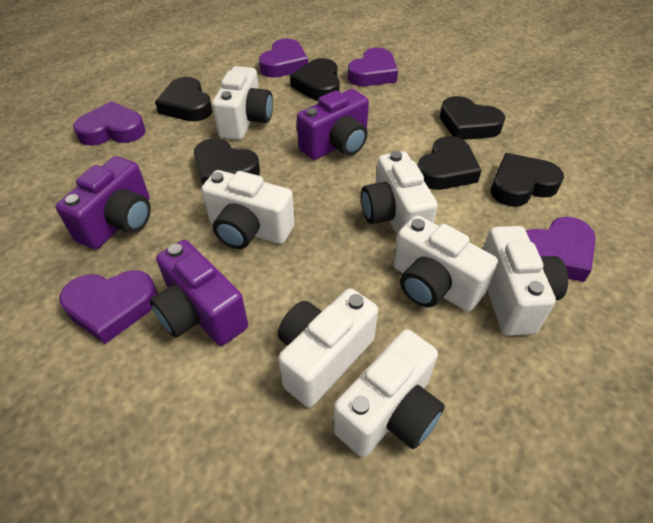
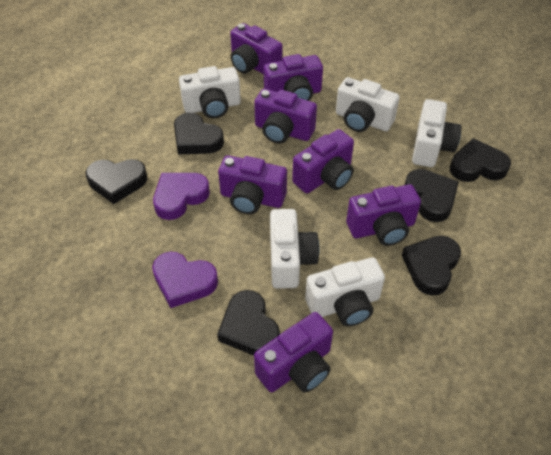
purple camera: 3 -> 7
purple heart: 5 -> 2
white camera: 7 -> 5

